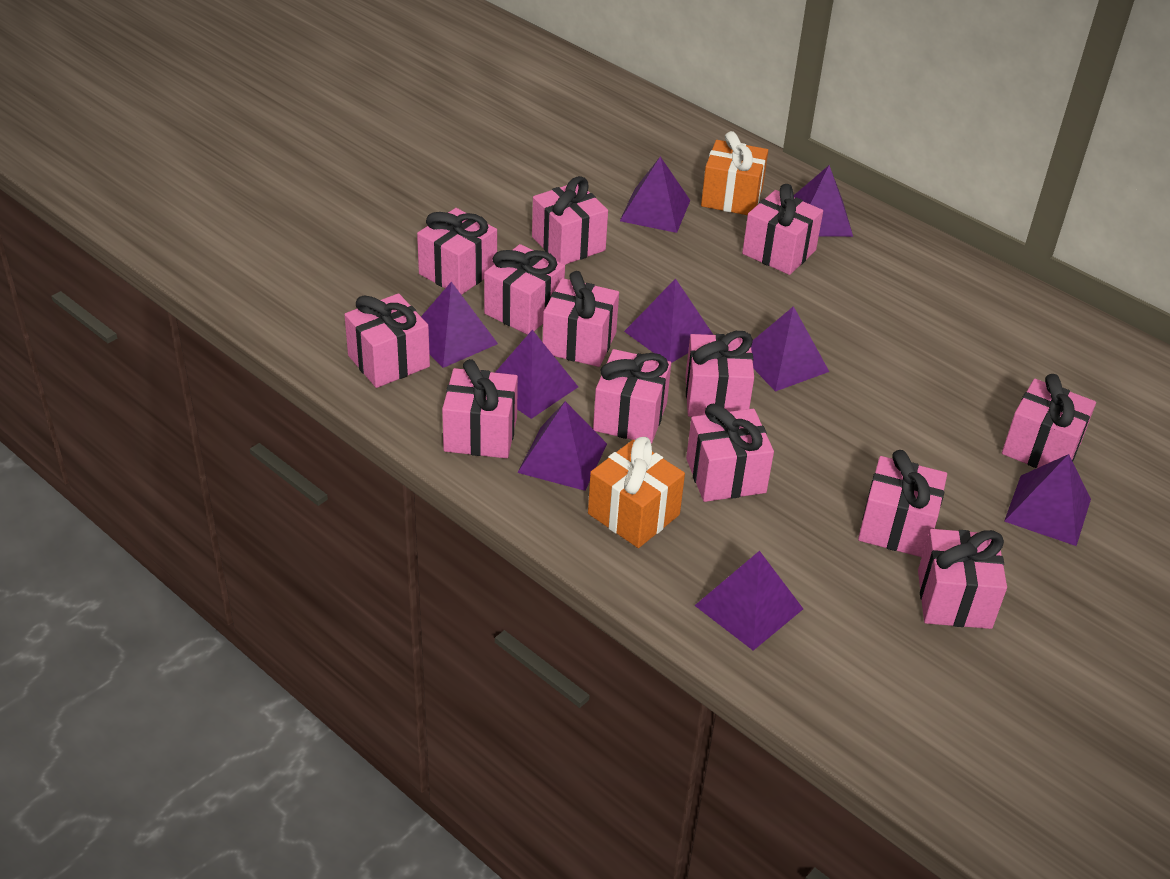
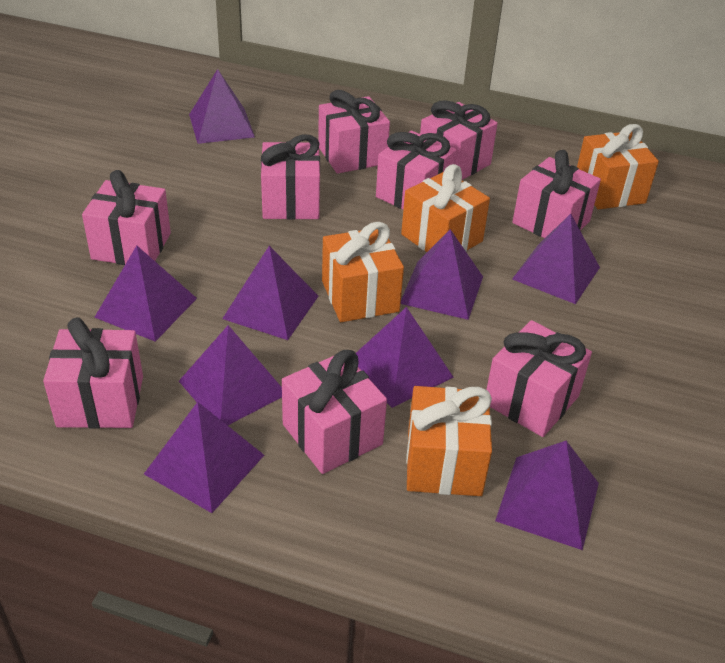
orange gift: 2 -> 4
pink gift: 13 -> 9

